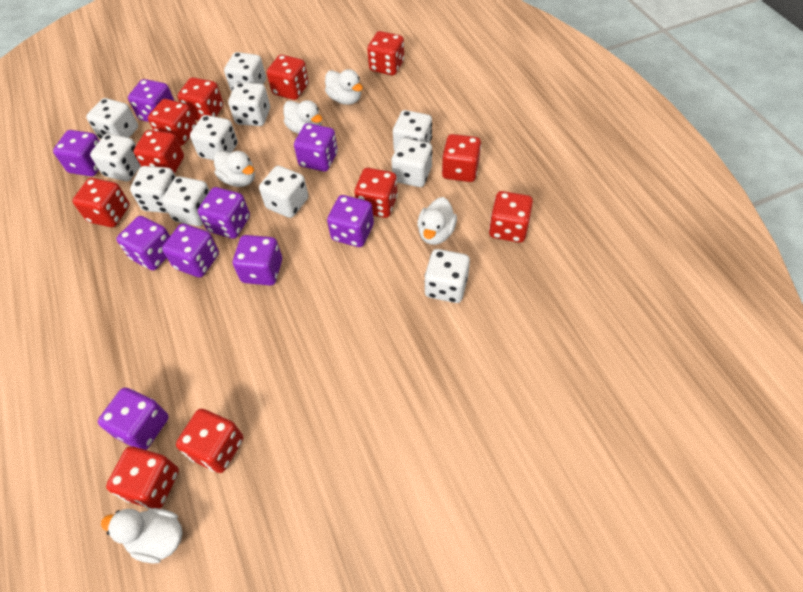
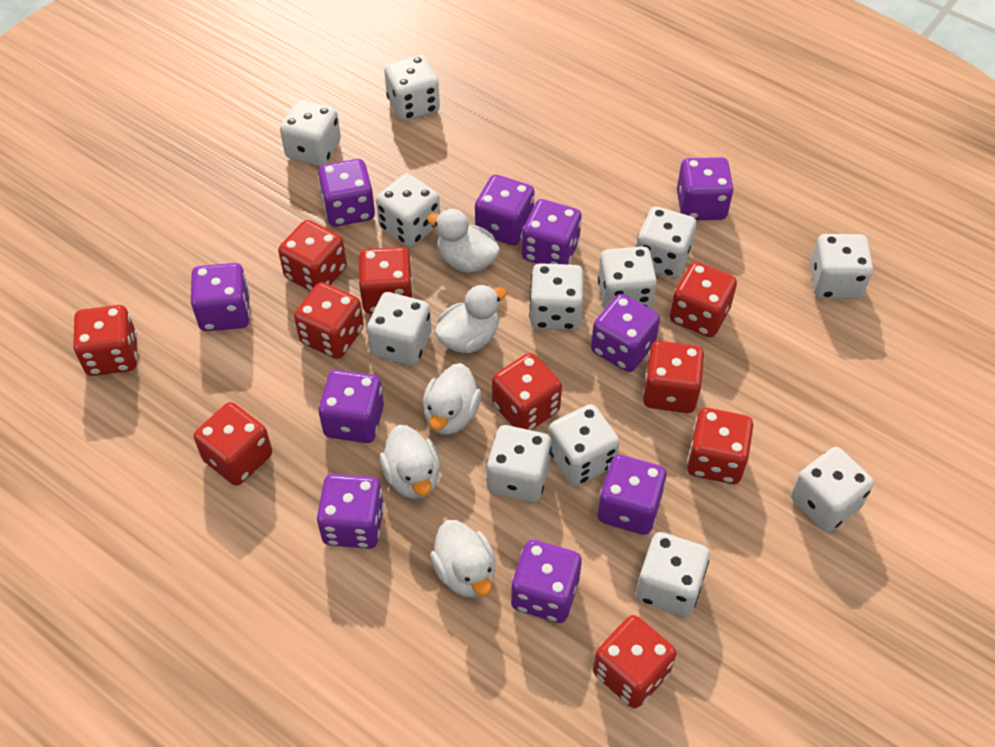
purple dice: 9 -> 10
red dice: 11 -> 10
white dice: 11 -> 12

